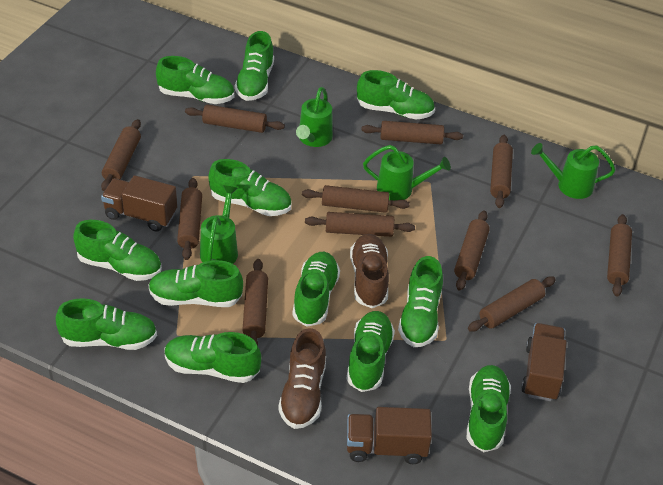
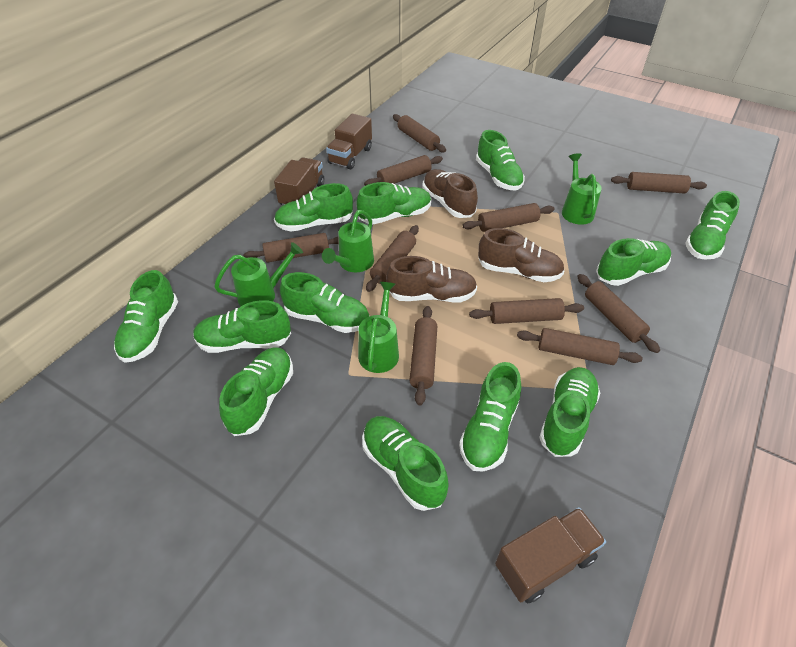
brown rolling pin: 11 -> 10
brown shoe: 2 -> 3

